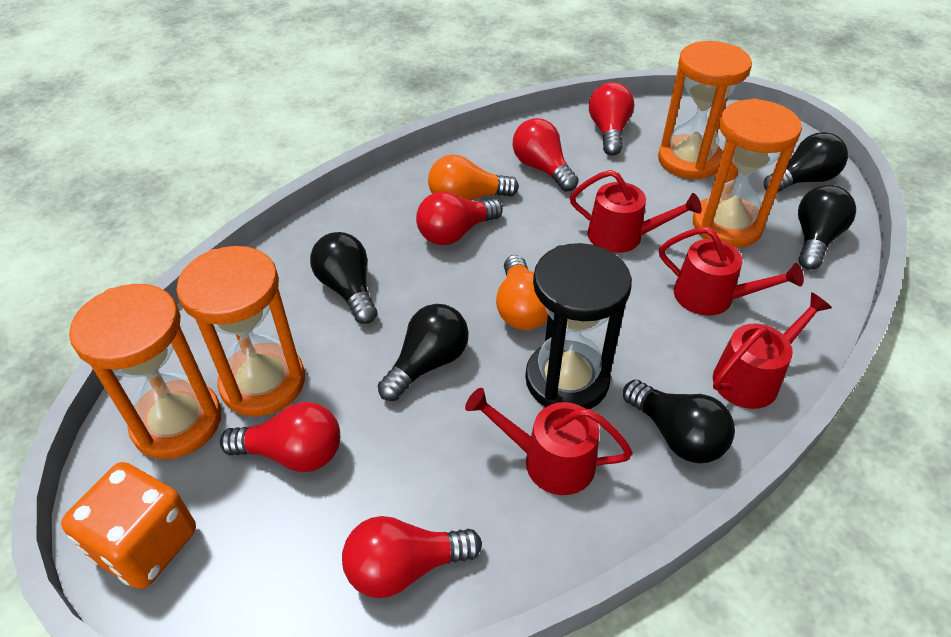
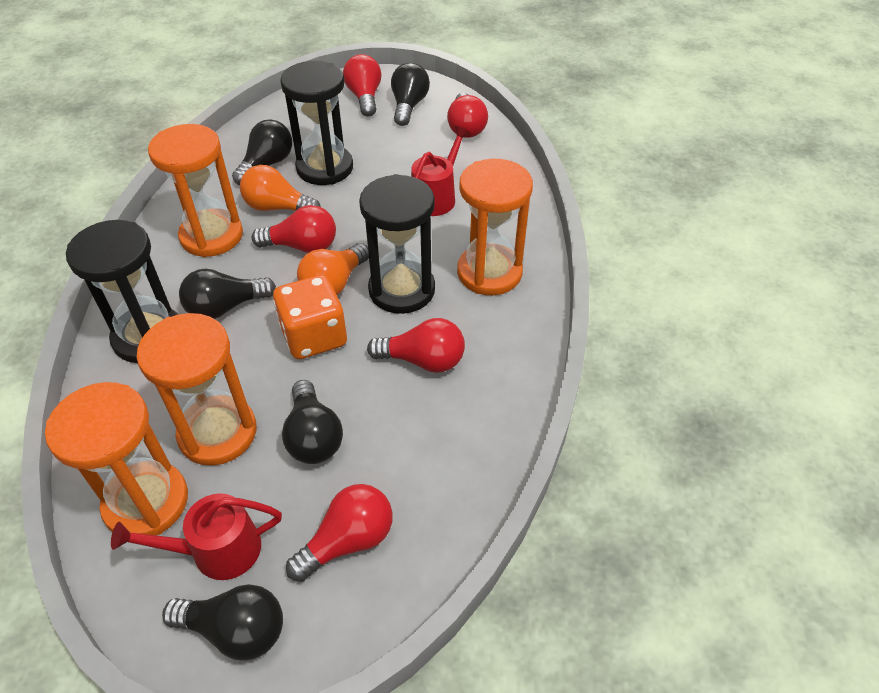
black hourglass: 1 -> 3
red watering can: 4 -> 2

